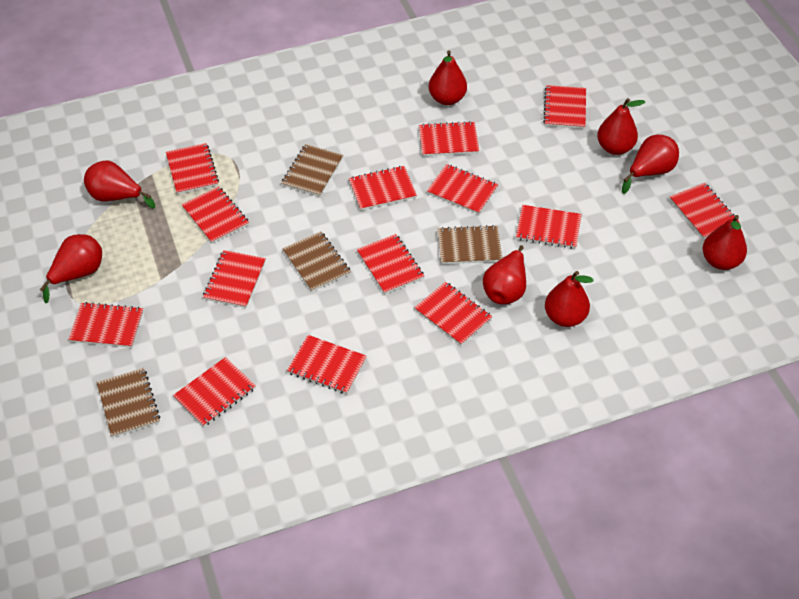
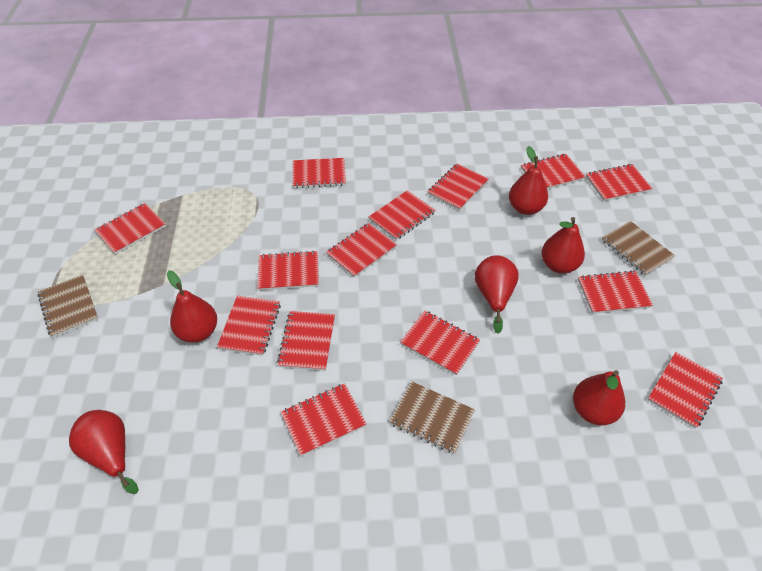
brown notebook: 4 -> 3
red pear: 8 -> 6

